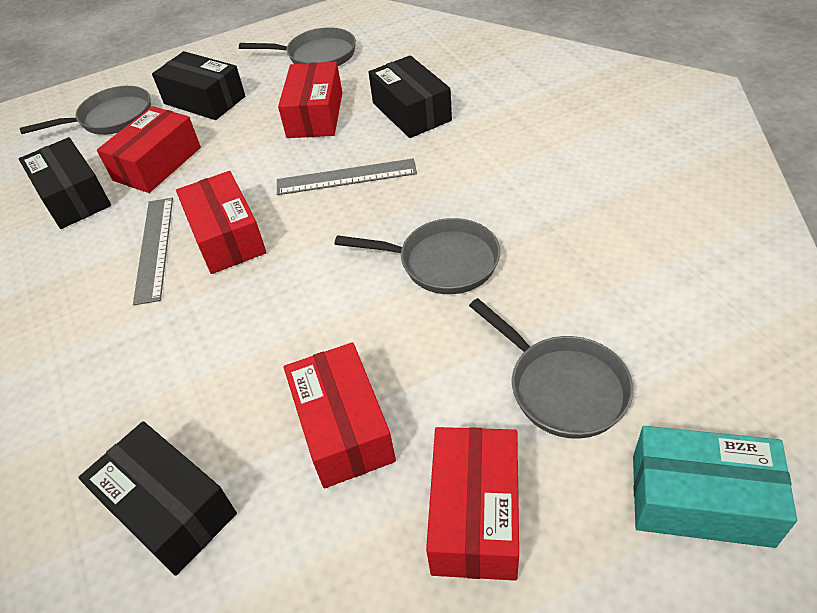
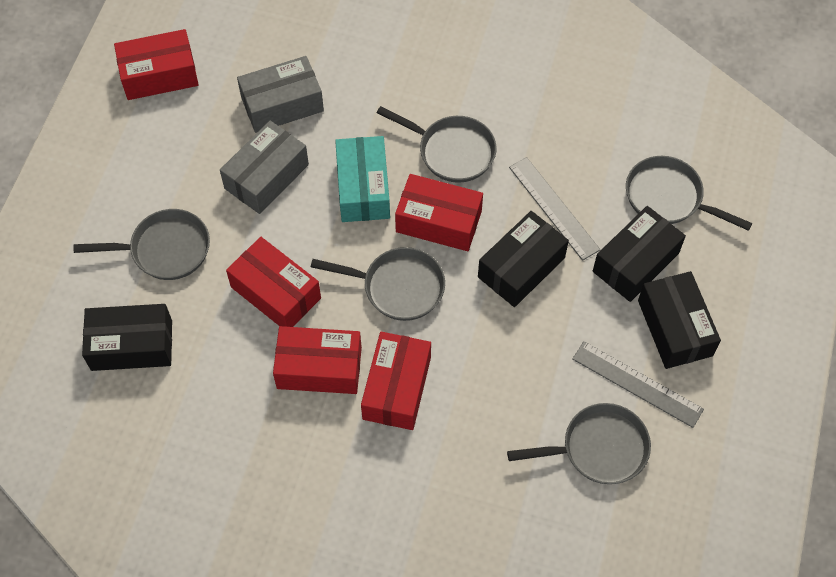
grey box: 0 -> 2
grey pan: 4 -> 5

